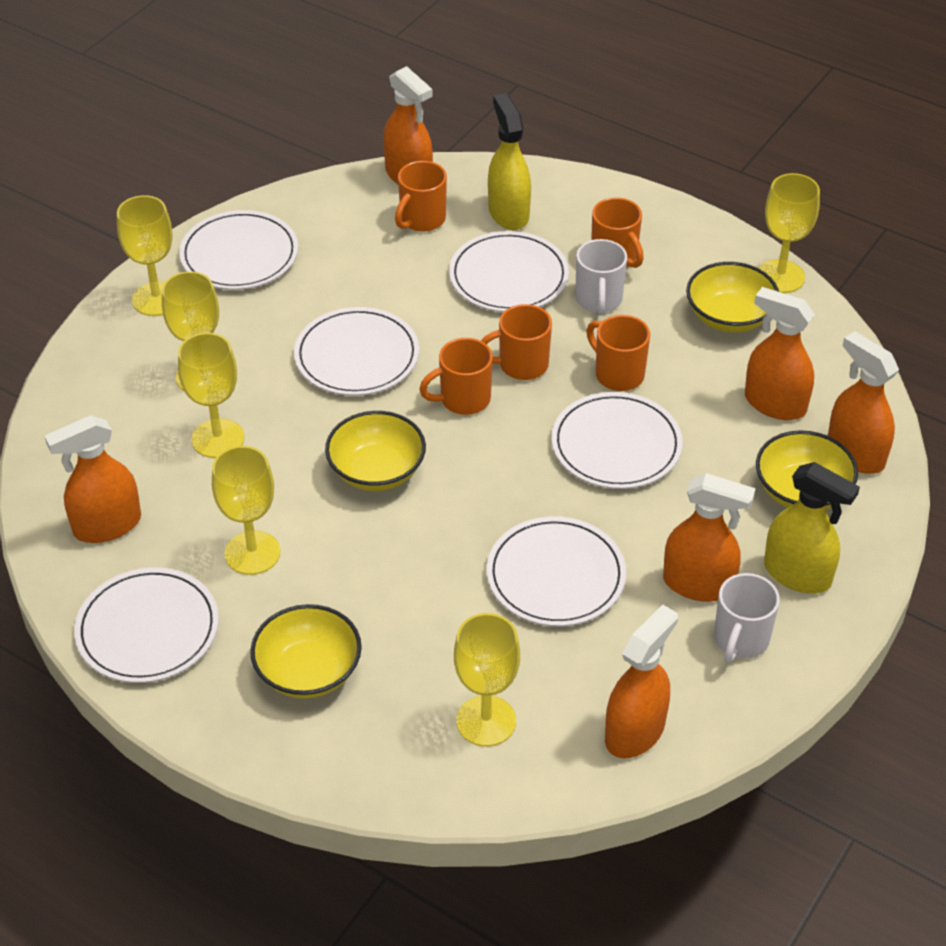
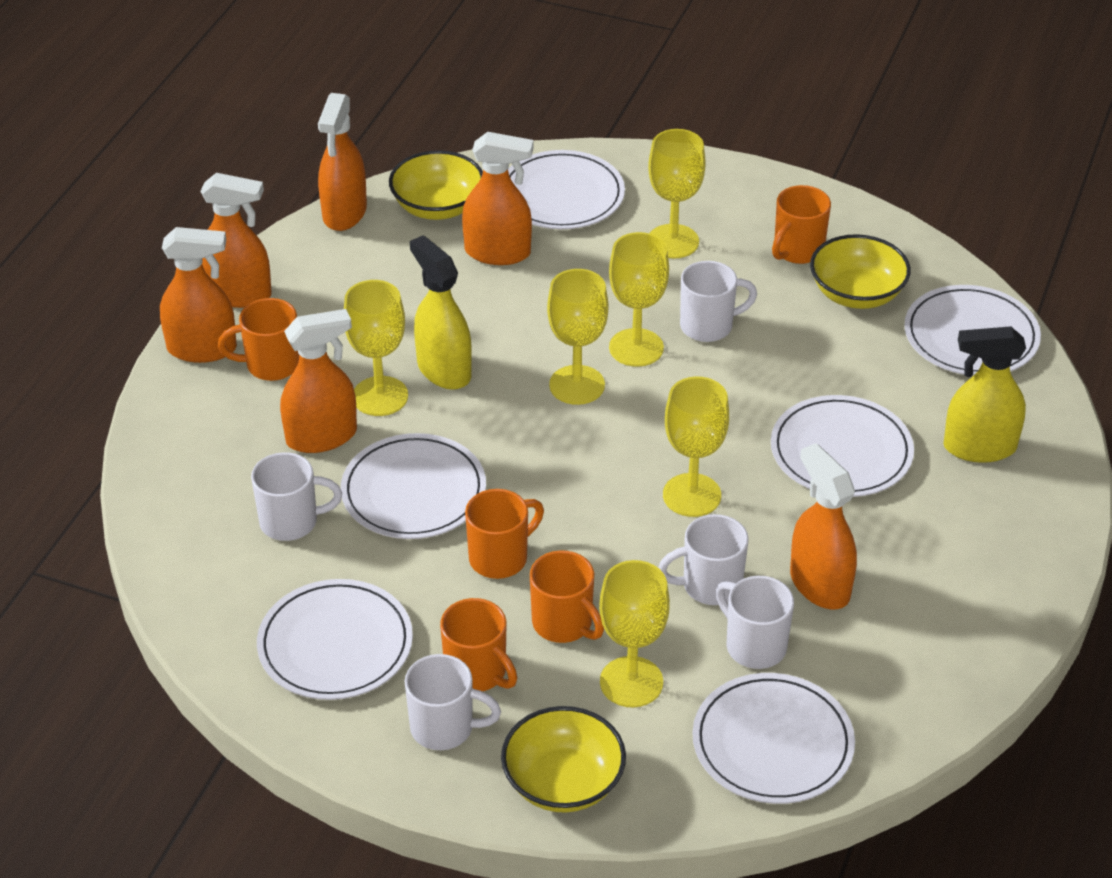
white mug: 2 -> 5
yellow bowl: 4 -> 3

